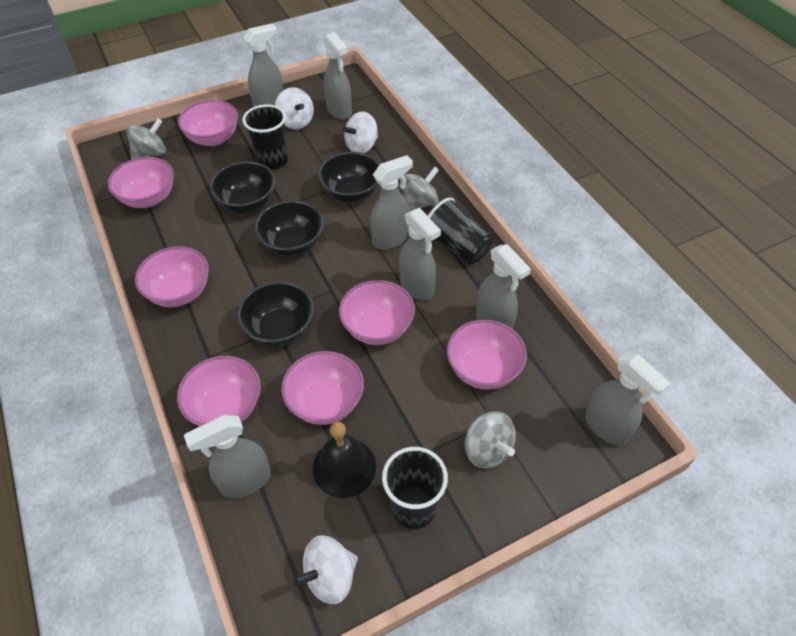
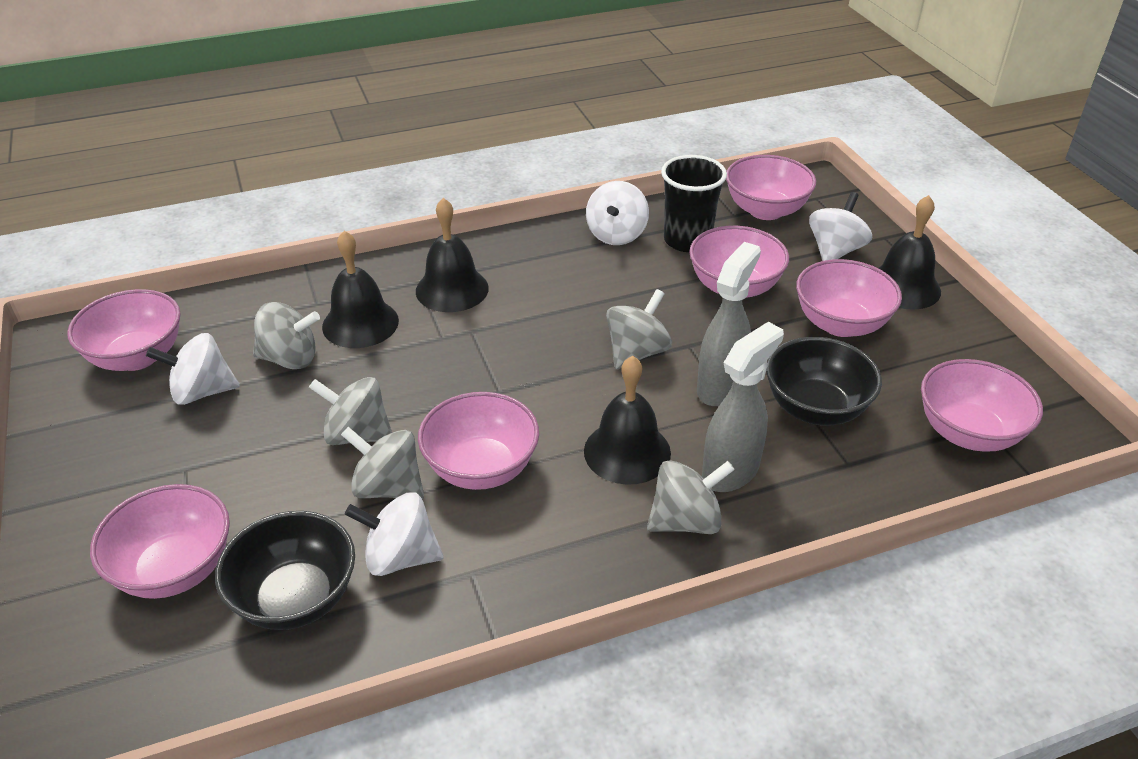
black bell: 1 -> 4
black bowl: 4 -> 2
black cup: 3 -> 1
grey spinning top: 3 -> 5
grey spray bottle: 7 -> 2
white spinning top: 3 -> 4

